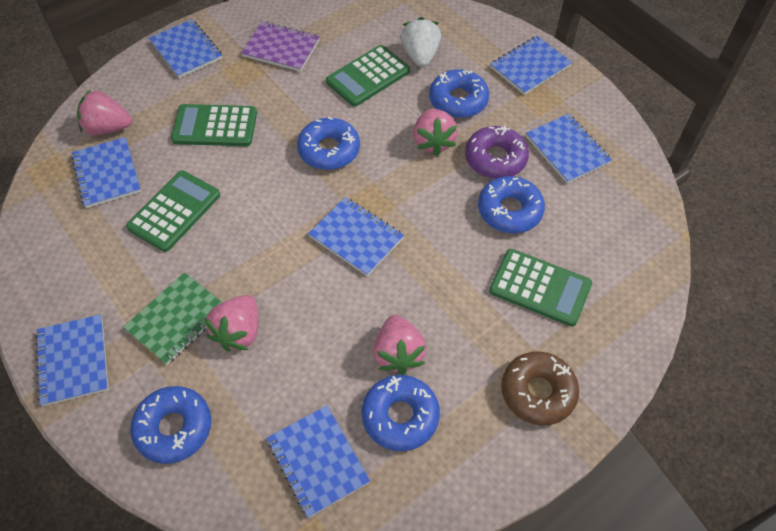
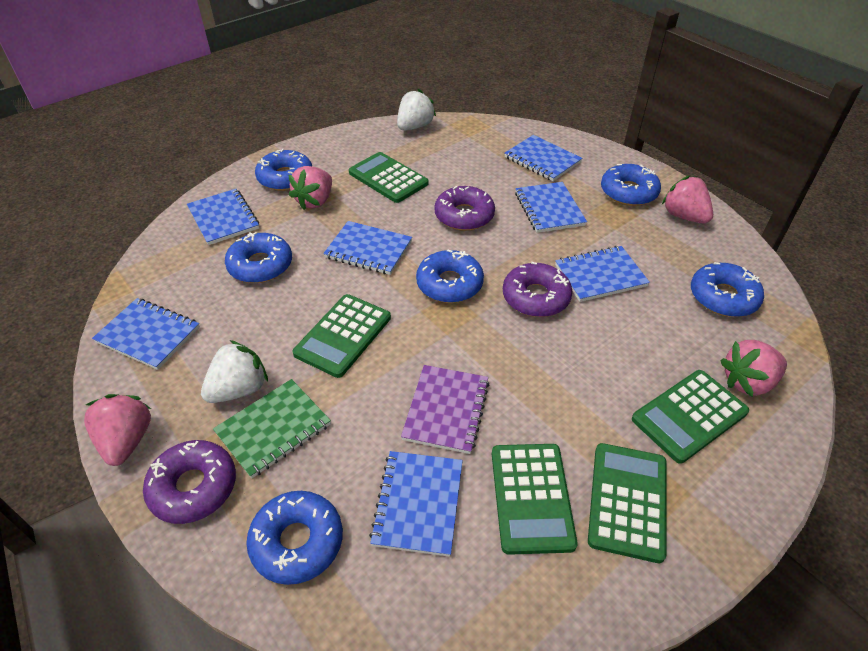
blue donut: 5 -> 6
brown donut: 1 -> 0
green calculator: 4 -> 5
purple donut: 1 -> 3
white strawberry: 1 -> 2

